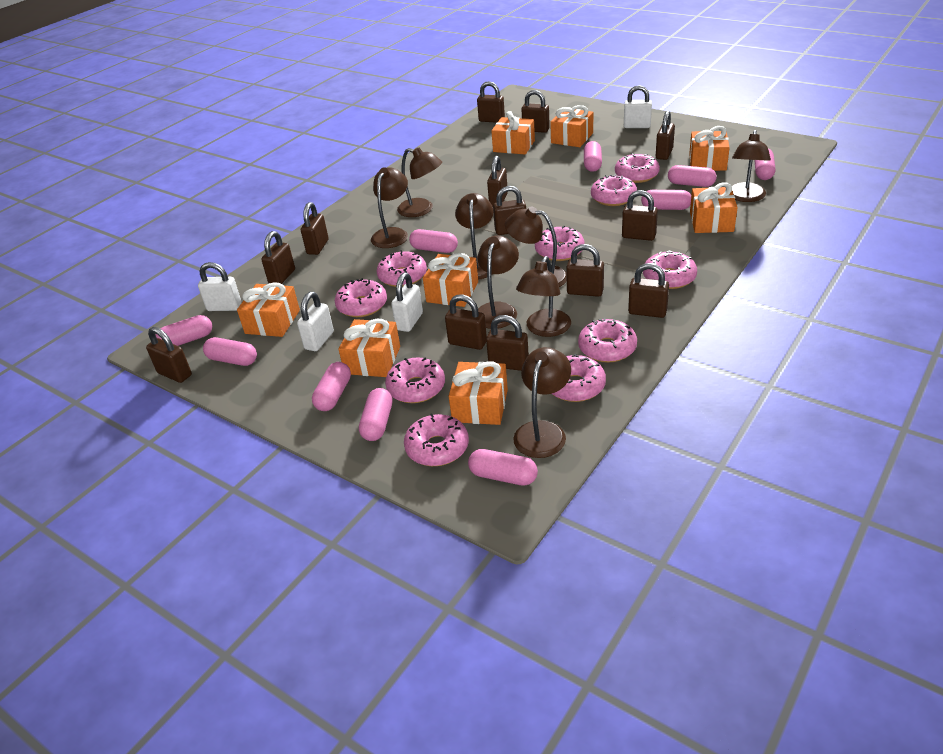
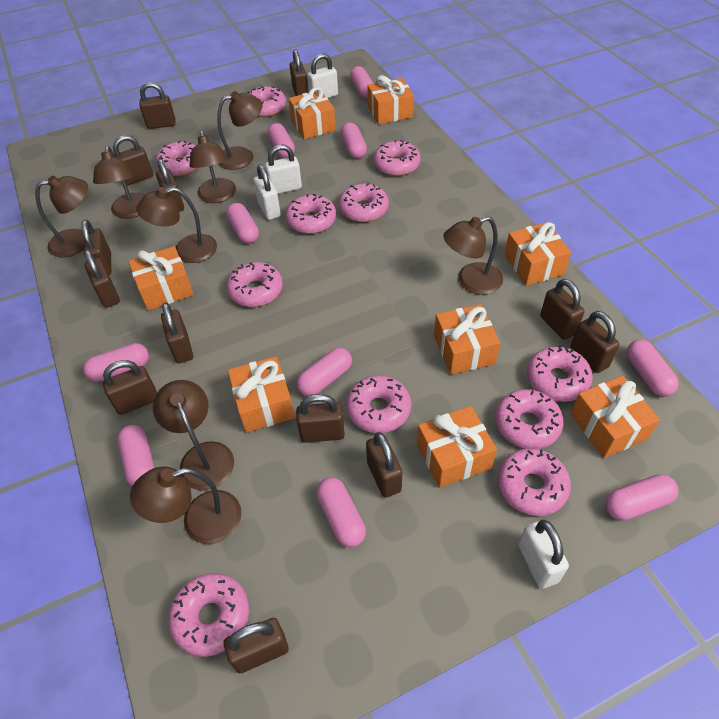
pink donut: 10 -> 11

